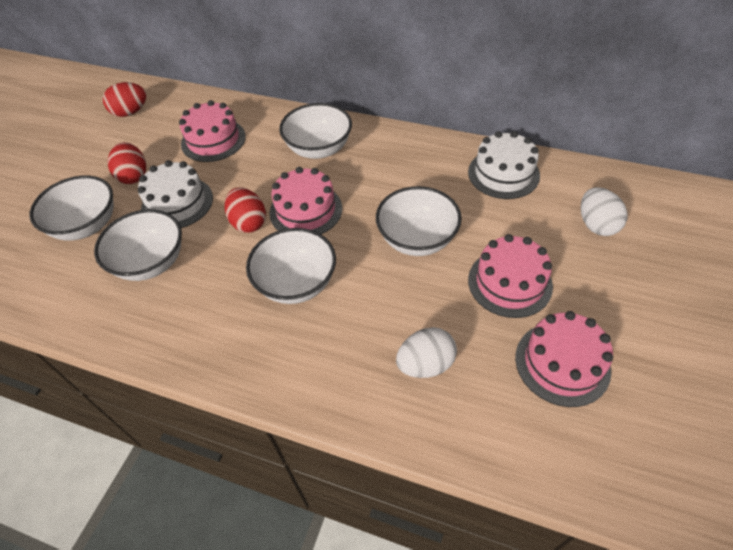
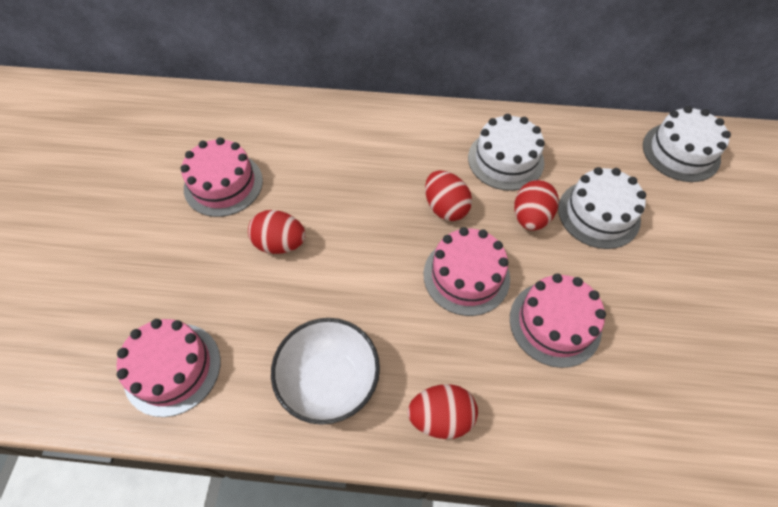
red egg: 3 -> 4
white bowl: 5 -> 1
white cake: 2 -> 3
white egg: 2 -> 0

